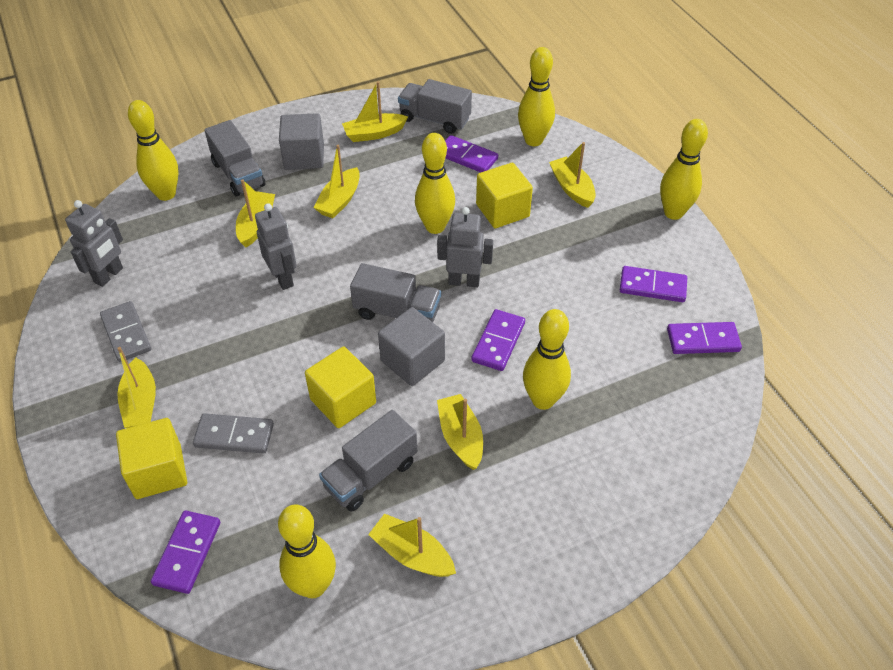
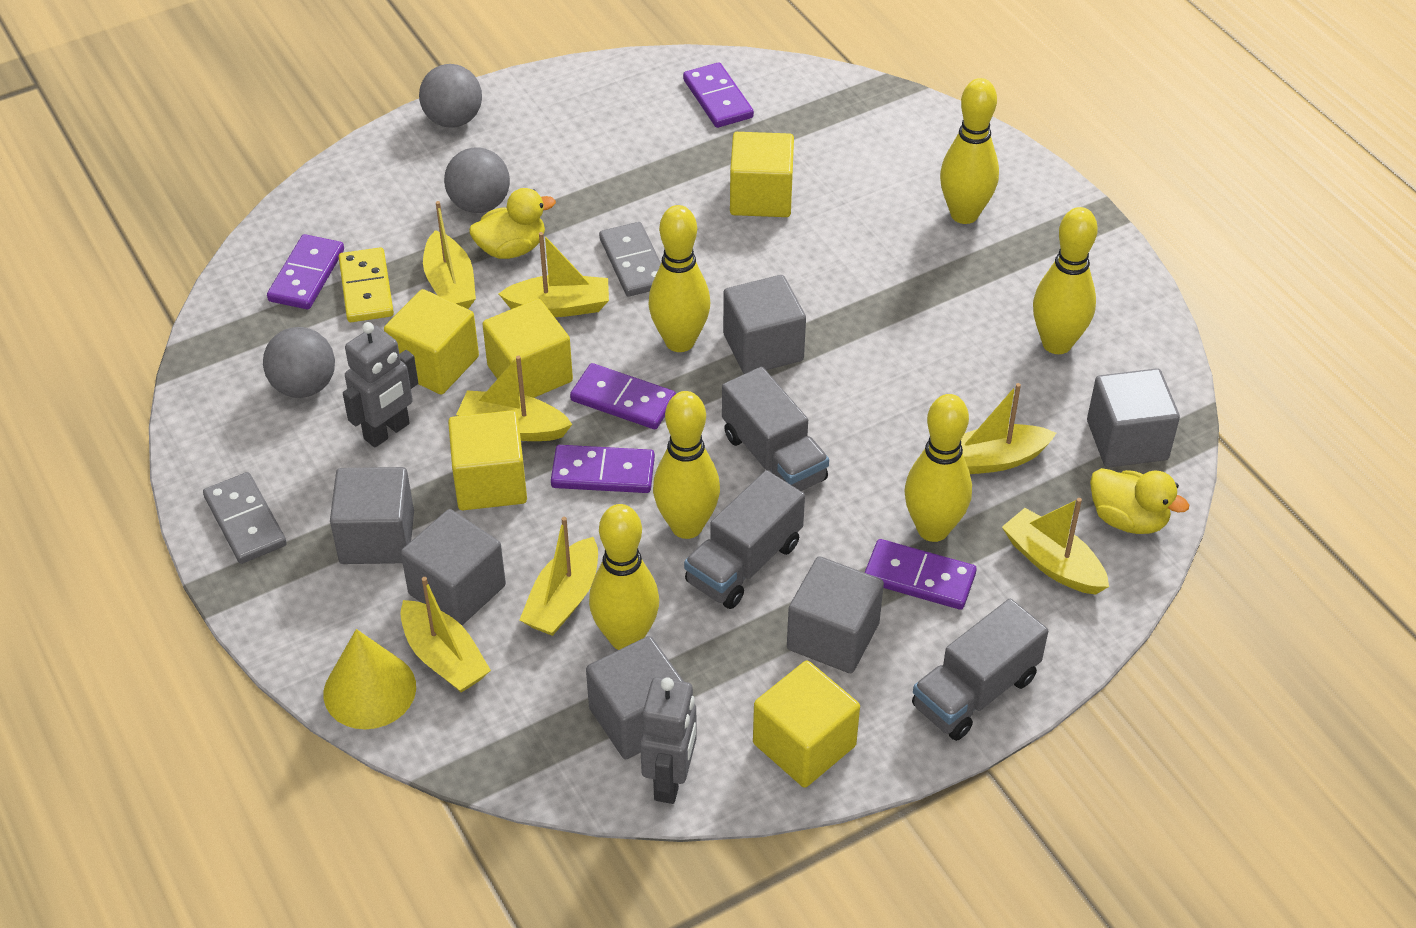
grey ball: 0 -> 3
grey cube: 2 -> 6
grey robot: 3 -> 2
grey truck: 4 -> 3
yellow cone: 0 -> 1
yellow cube: 3 -> 5
yellow domino: 0 -> 1
yellow duck: 0 -> 2

